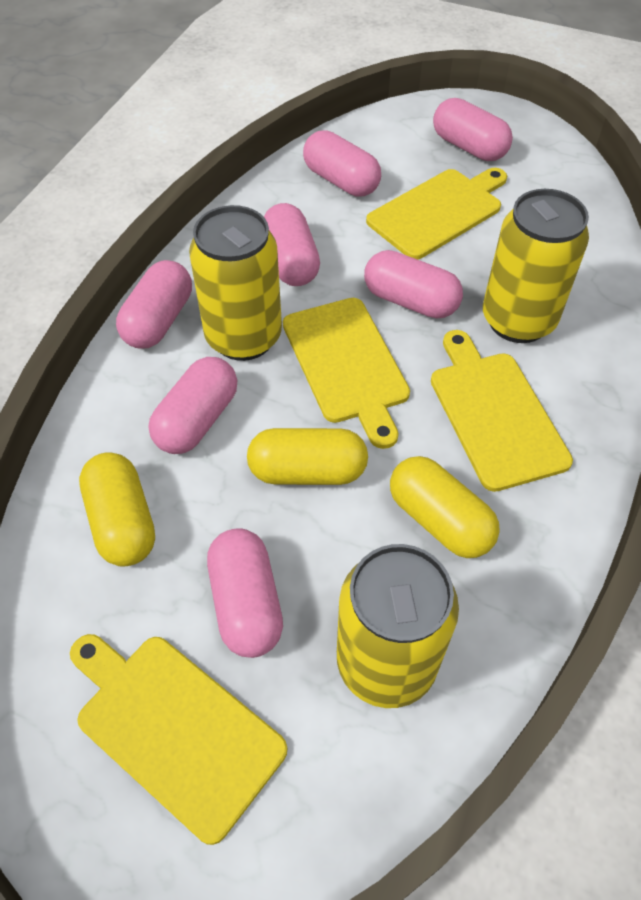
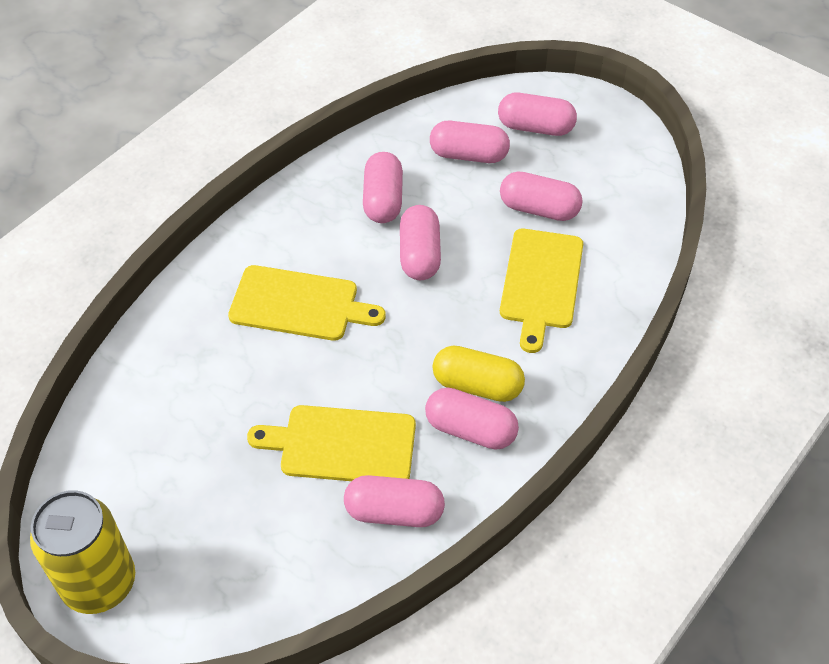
yellow can: 3 -> 1
yellow capsule: 3 -> 1
yellow cutting board: 4 -> 3

